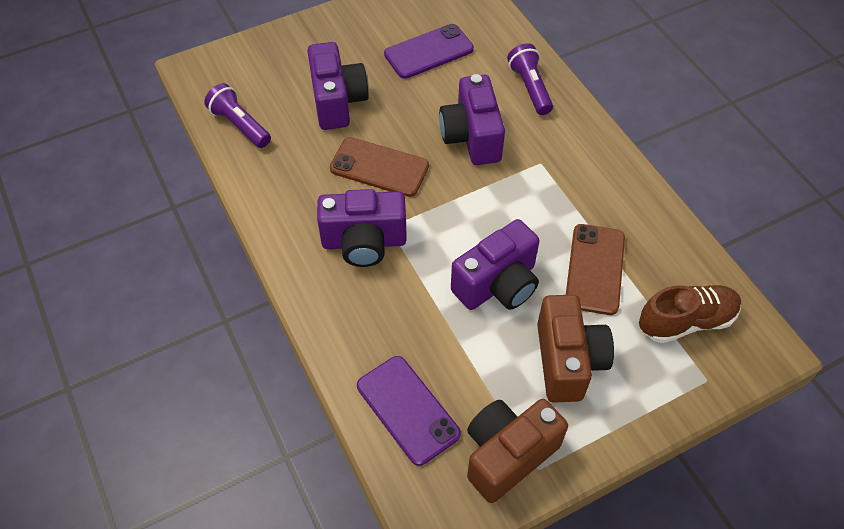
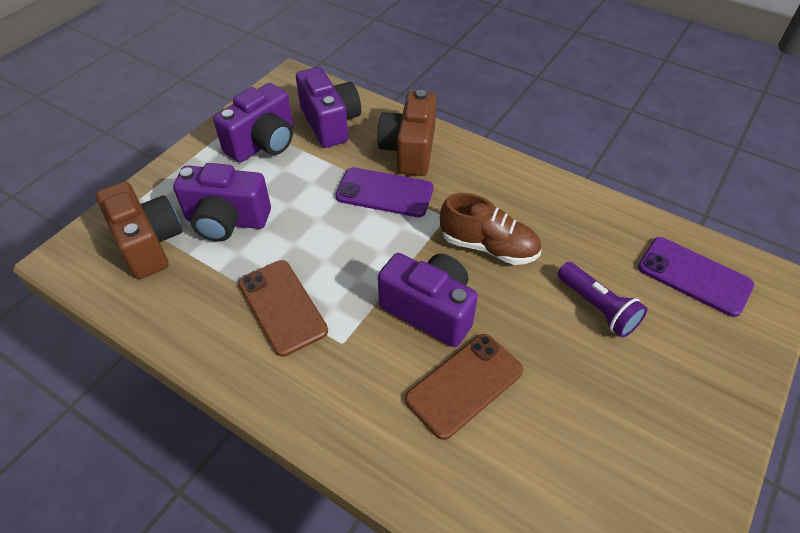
purple flashlight: 2 -> 1

